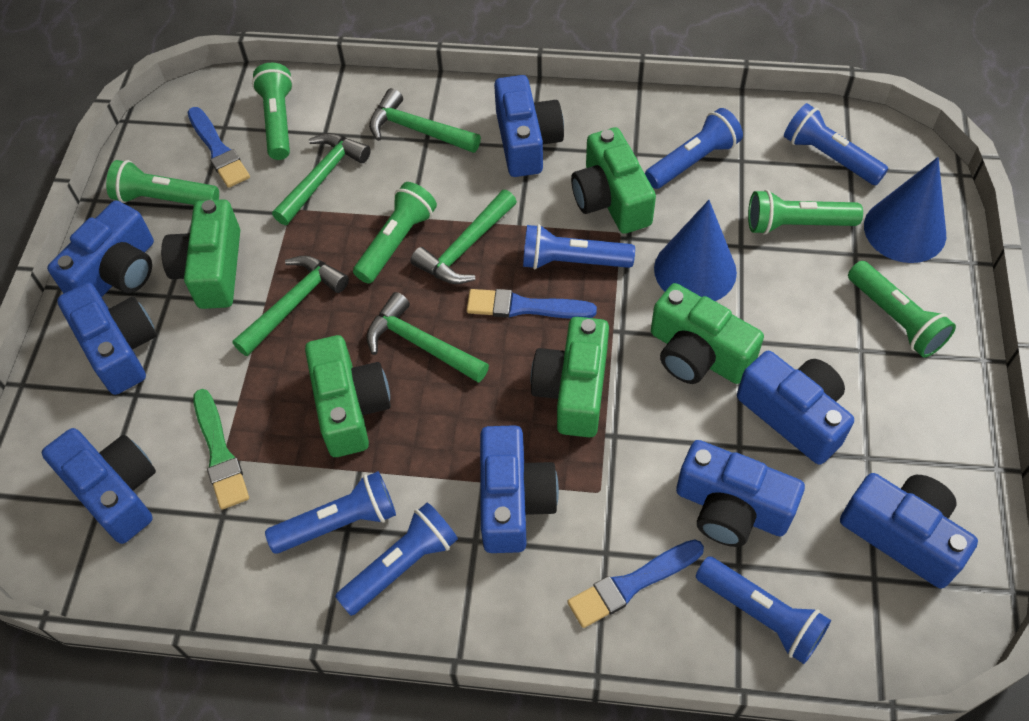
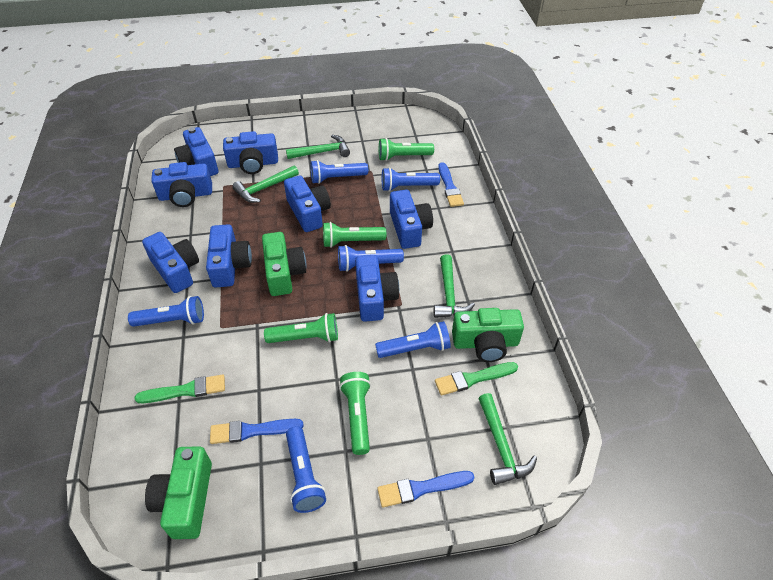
blue cone: 2 -> 0
green brush: 1 -> 2
green camera: 5 -> 3
green flashlight: 5 -> 4
green hammer: 5 -> 4

